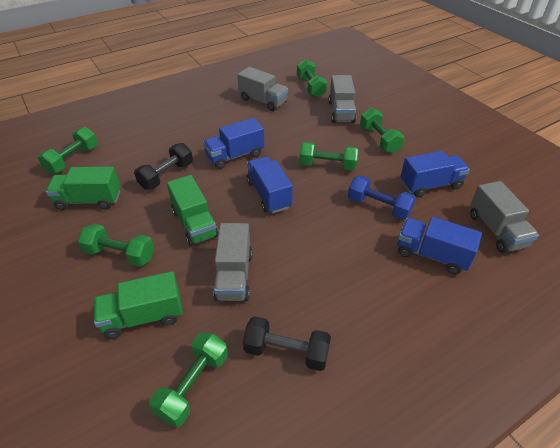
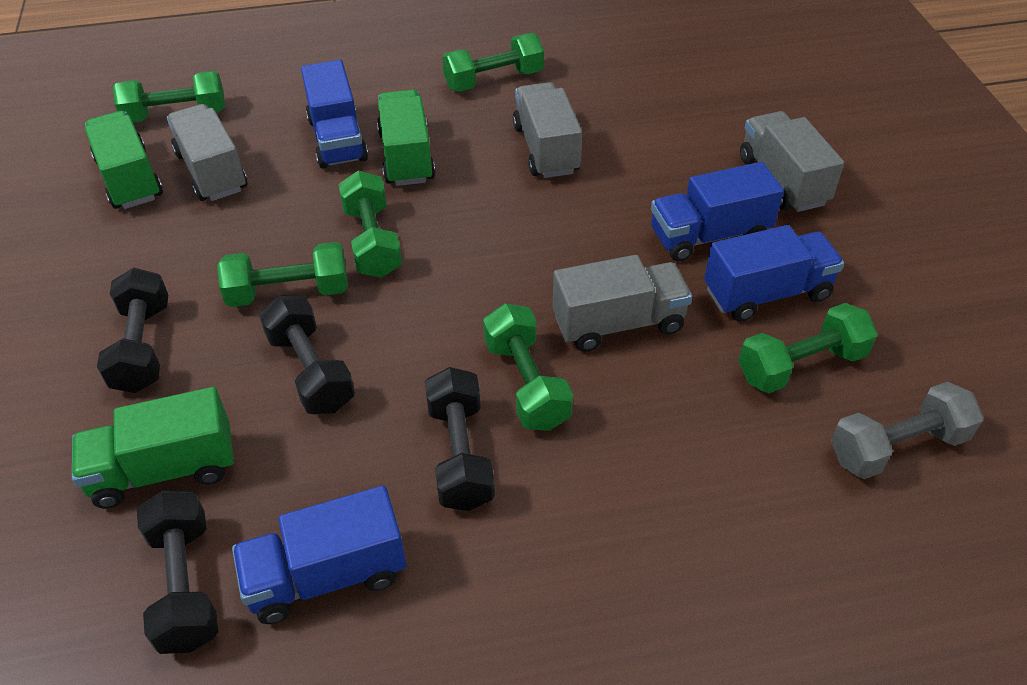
black dumbbell: 2 -> 4
blue dumbbell: 1 -> 0
grey dumbbell: 0 -> 1

